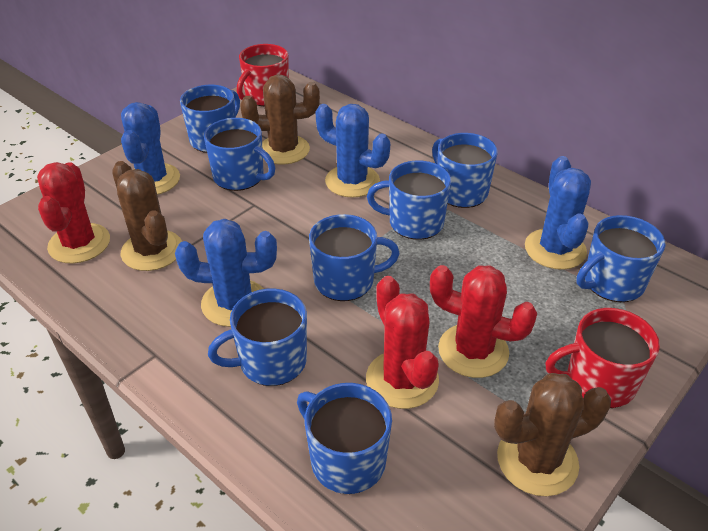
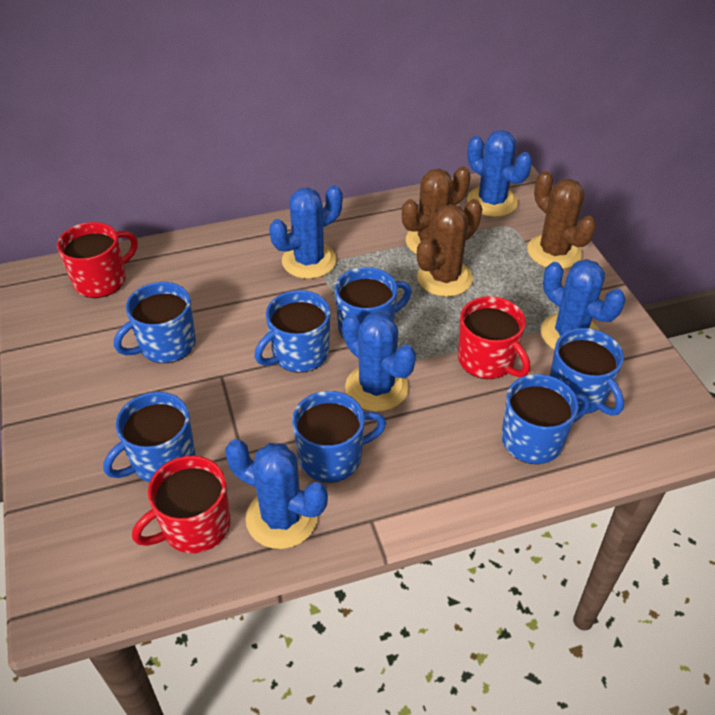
blue cactus: 4 -> 5
blue mug: 8 -> 7
red cactus: 3 -> 0
red mug: 2 -> 3

